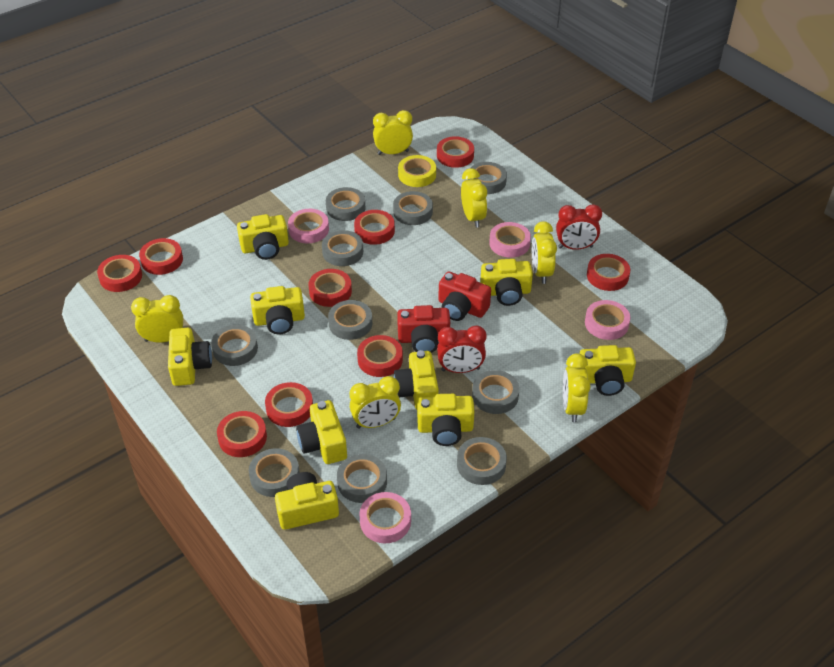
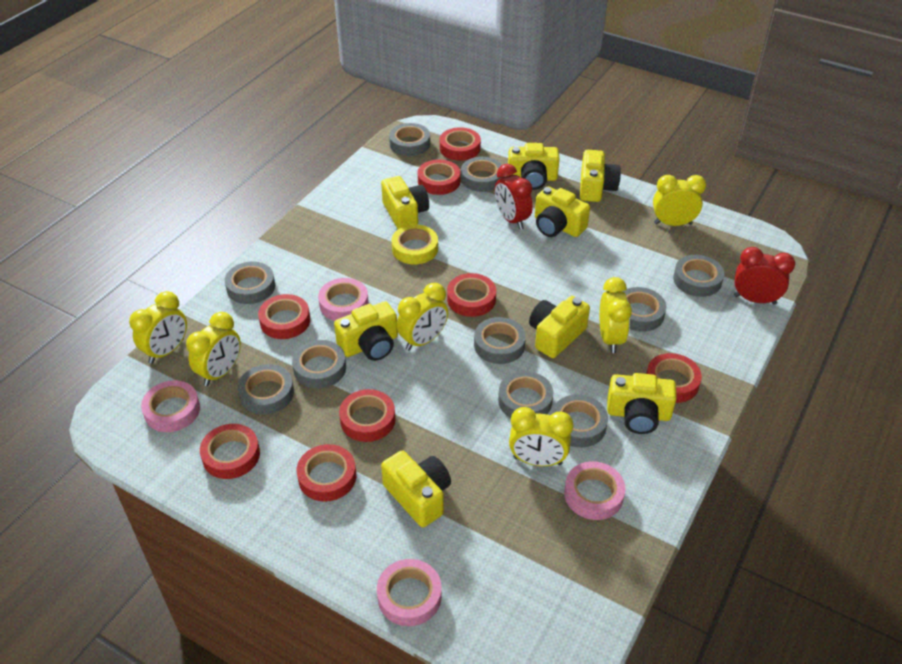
red camera: 2 -> 0
red tape: 9 -> 8
yellow camera: 9 -> 8

